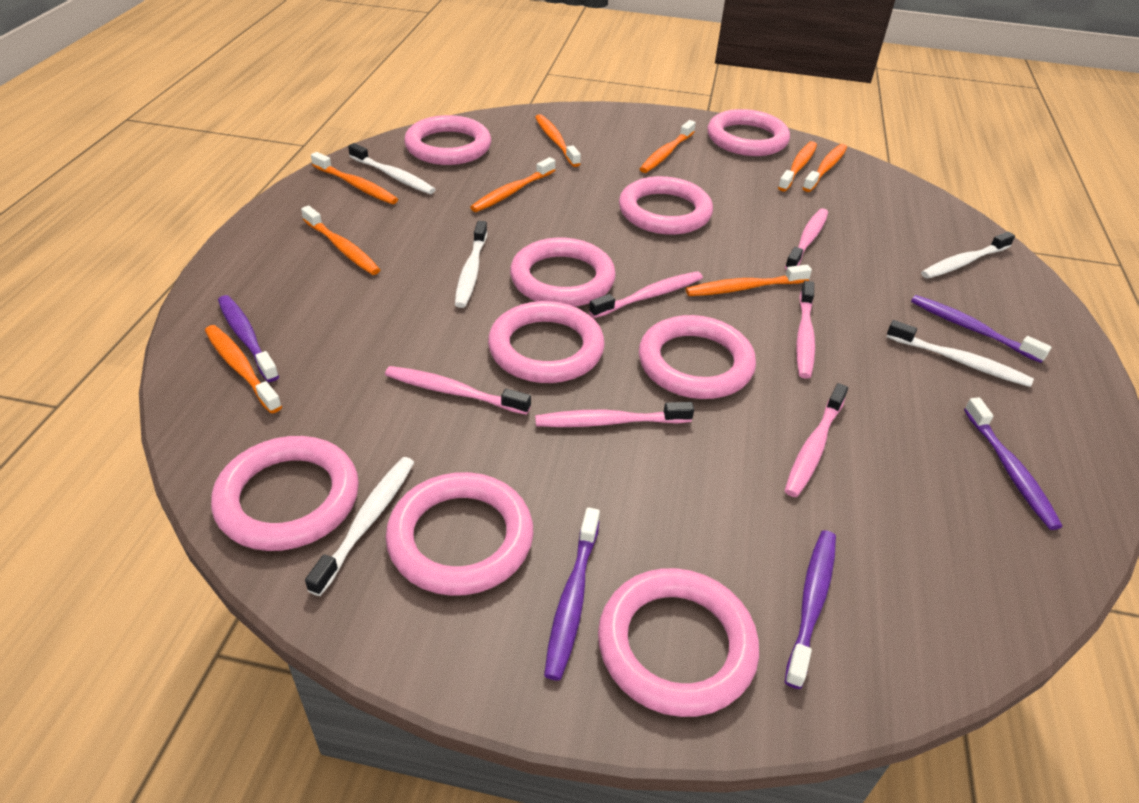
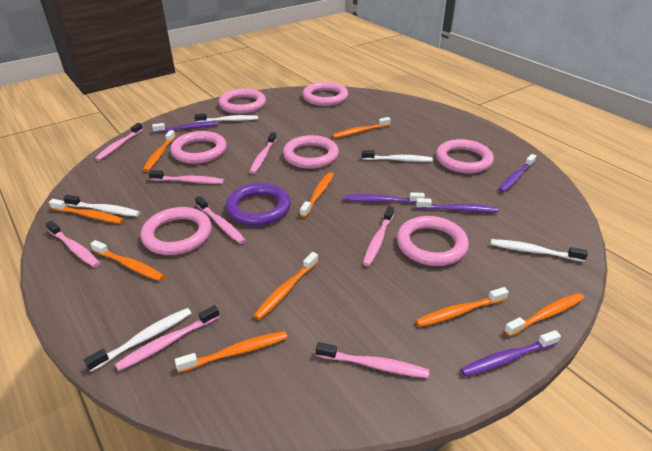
pink ring: 9 -> 7
pink toothbrush: 6 -> 8
purple ring: 0 -> 1

